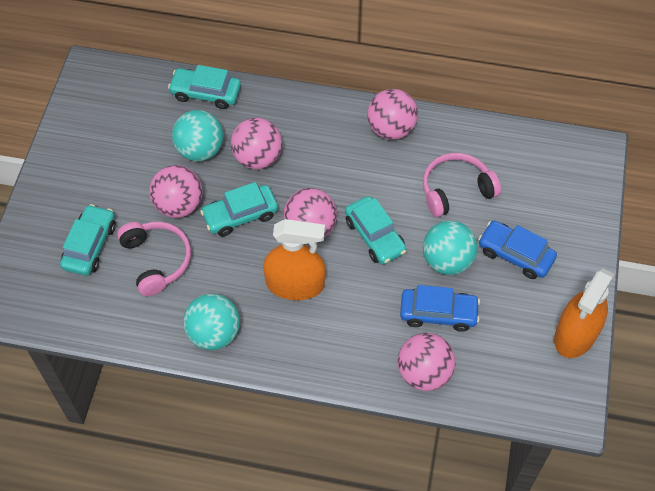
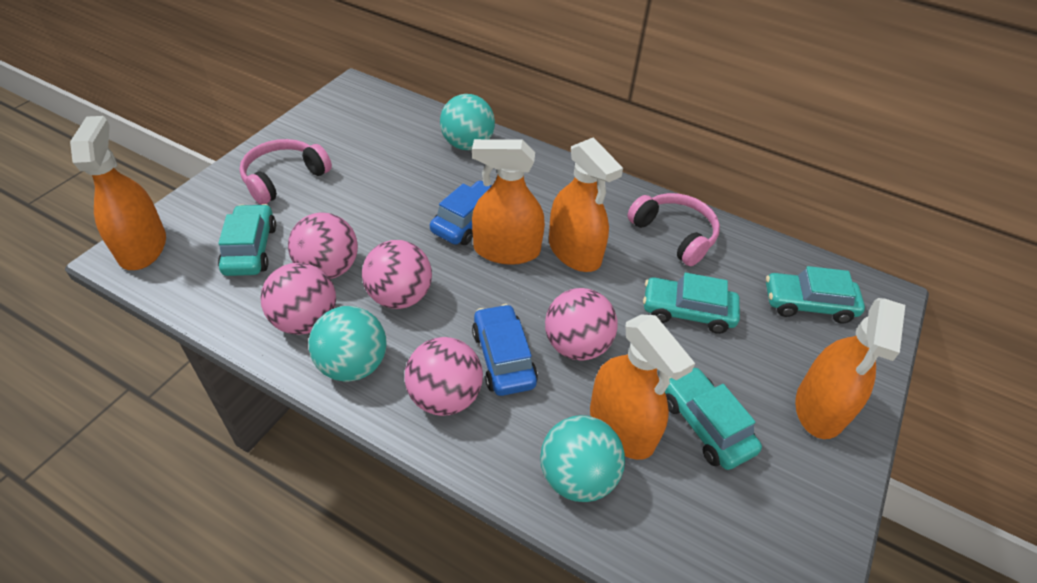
orange spray bottle: 2 -> 5

